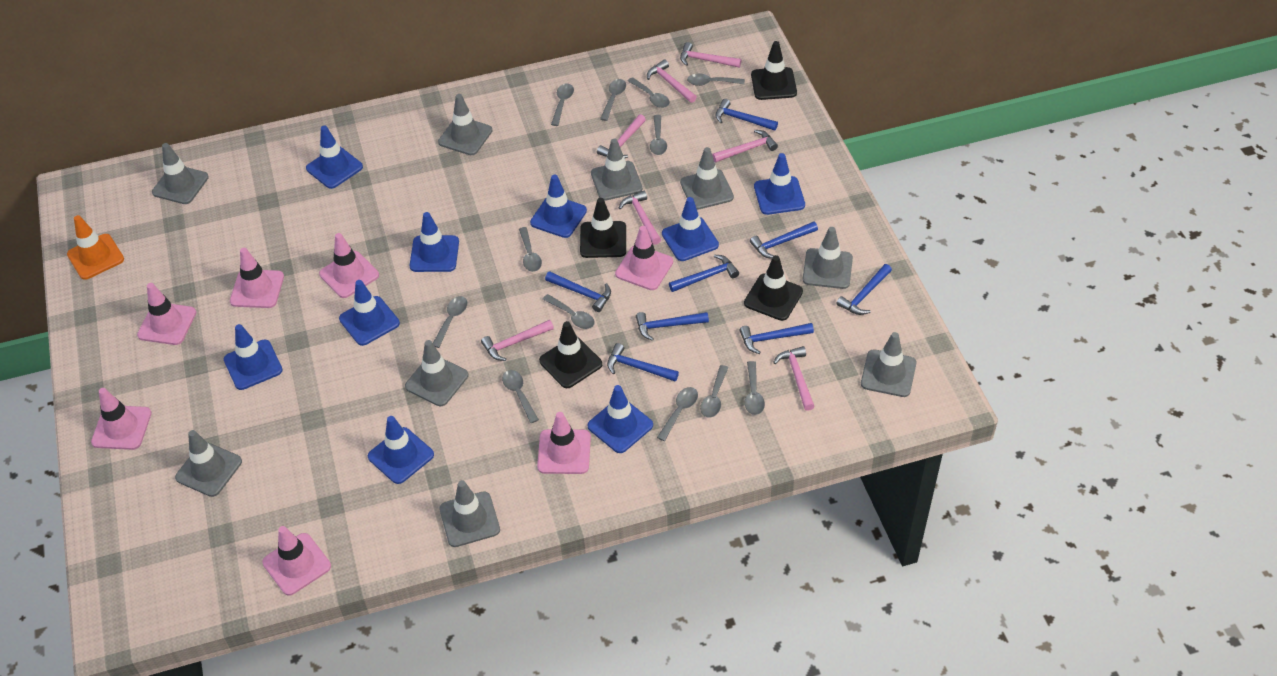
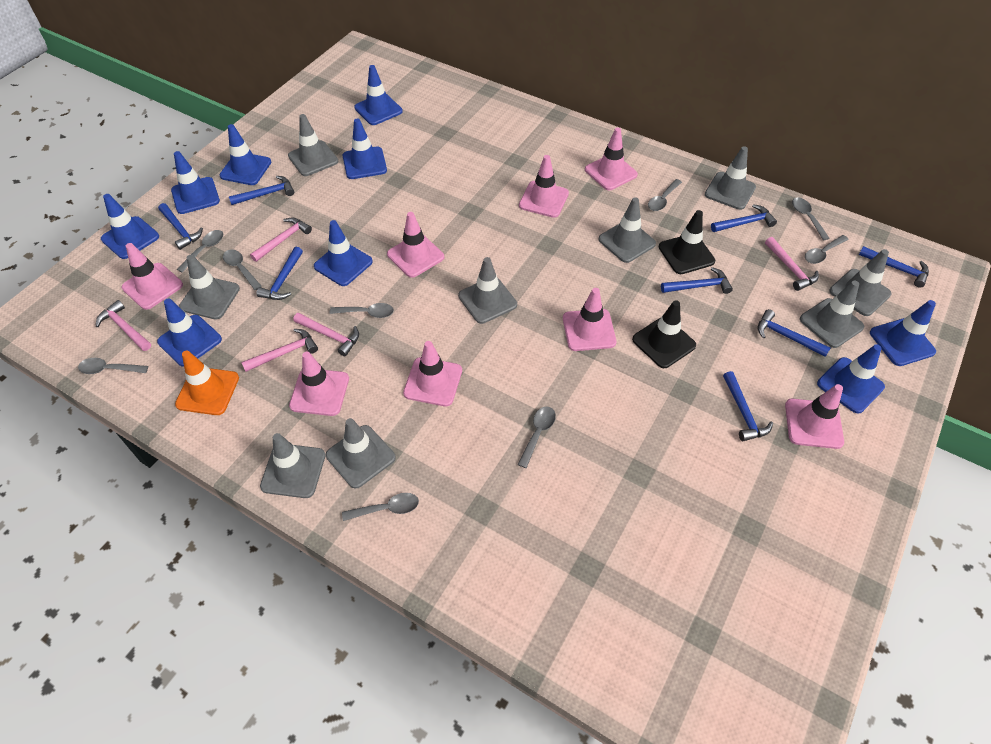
black traffic cone: 4 -> 2
grey spoon: 12 -> 9
pink hammer: 7 -> 5
pink traffic cone: 7 -> 8

